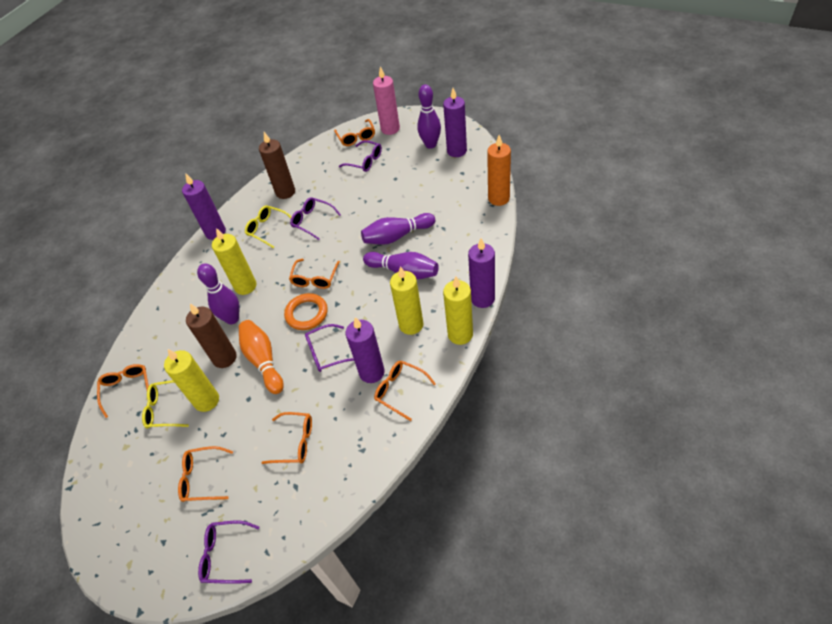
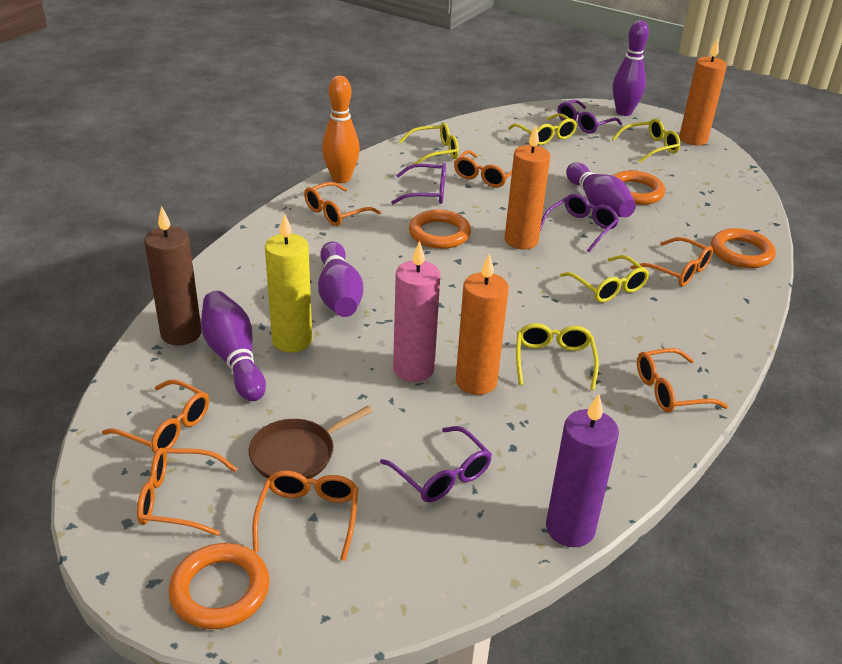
brown candle: 2 -> 1
brown pan: 0 -> 1
orange candle: 1 -> 3
orange glasses: 6 -> 7
orange ring: 1 -> 4
purple candle: 4 -> 1
yellow candle: 4 -> 1
yellow glasses: 2 -> 5

